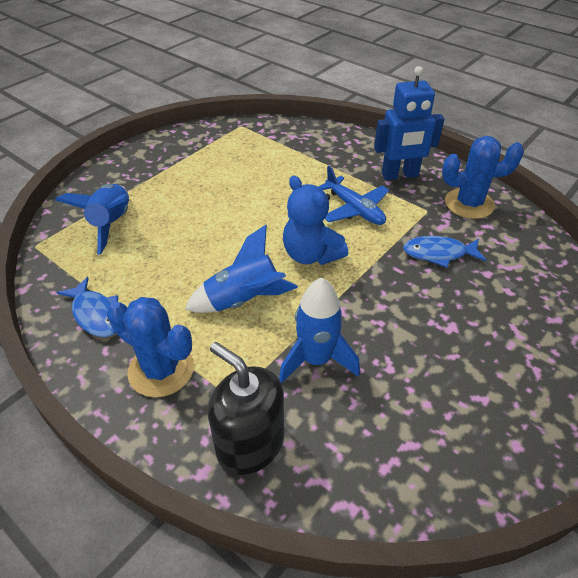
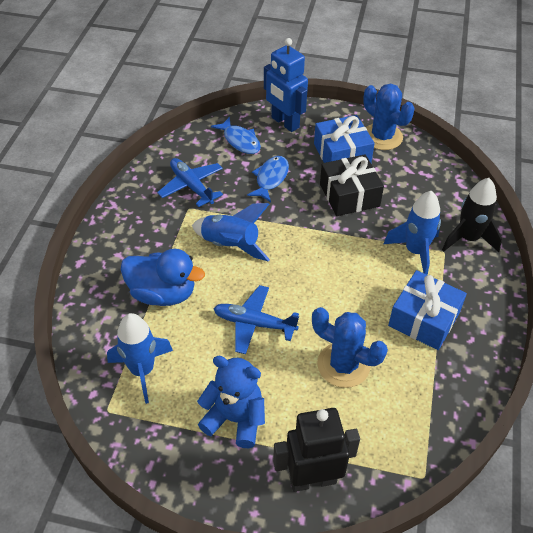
black gift: 0 -> 1
black robot: 0 -> 1
black rocket: 0 -> 1
black soap dispenser: 1 -> 0
blue duck: 0 -> 1
blue gift: 0 -> 2
blue plane: 1 -> 2

